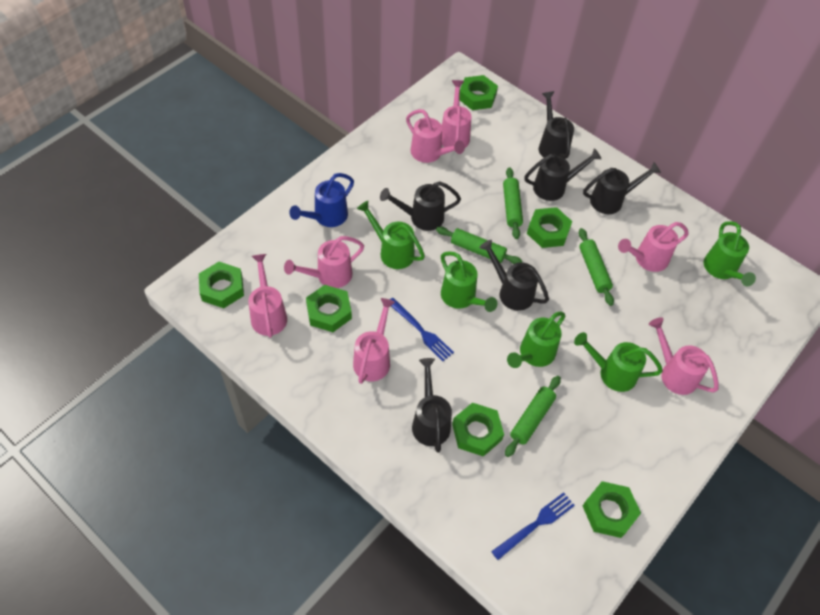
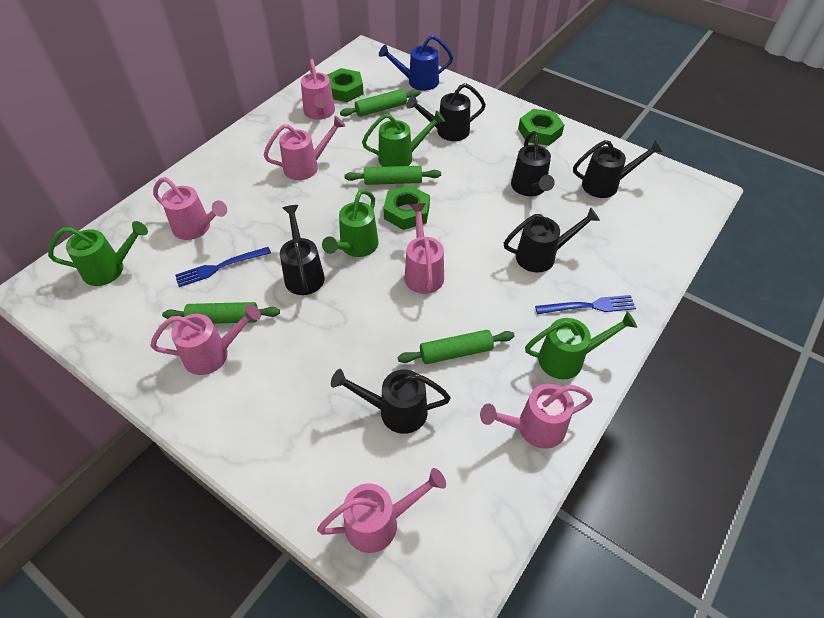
green nut: 6 -> 3
green watering can: 5 -> 4

